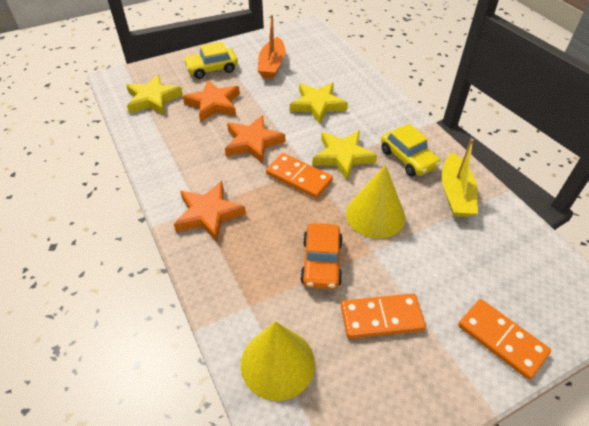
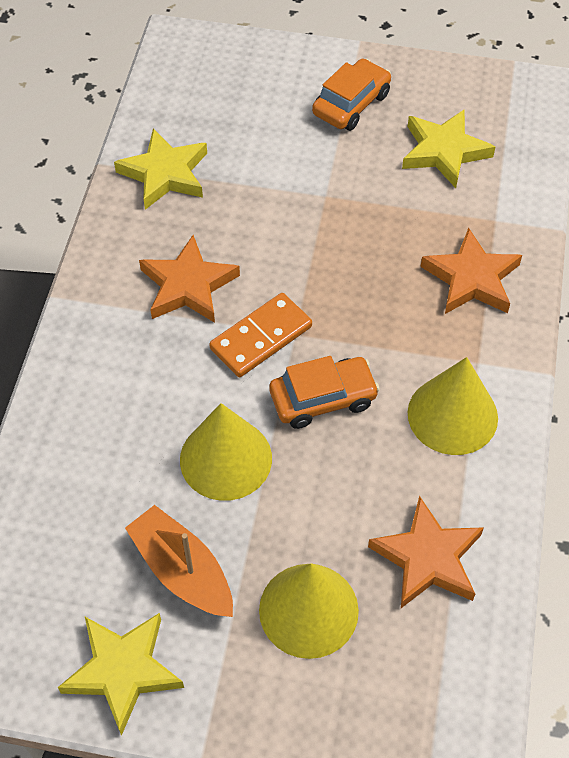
orange car: 1 -> 2
orange domino: 3 -> 1
yellow boat: 1 -> 0
yellow car: 2 -> 0
yellow cone: 2 -> 3

